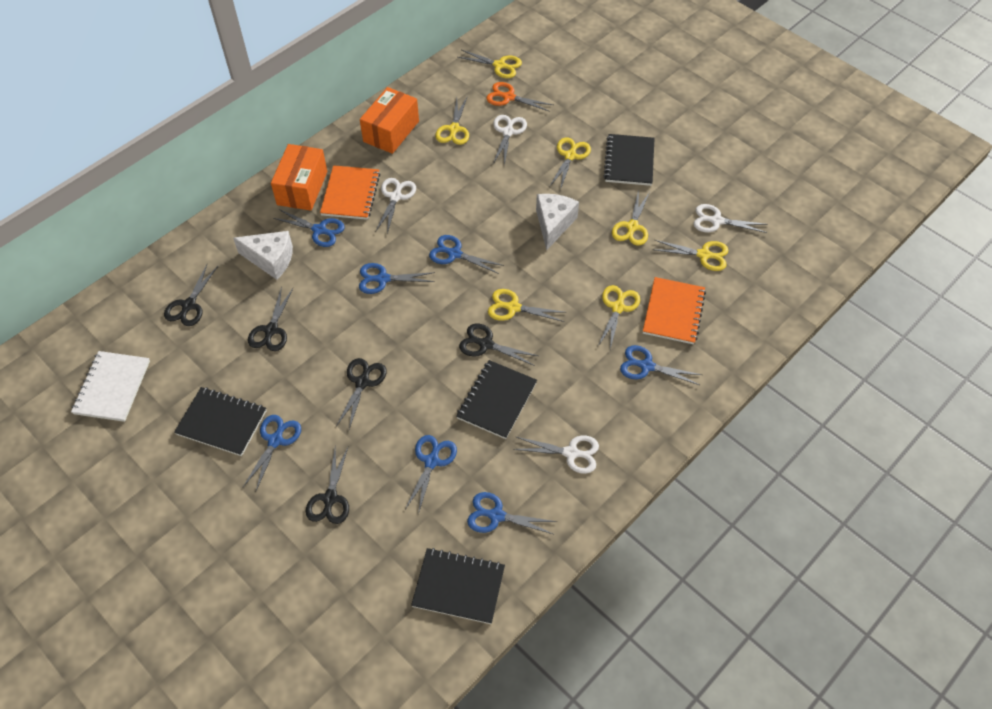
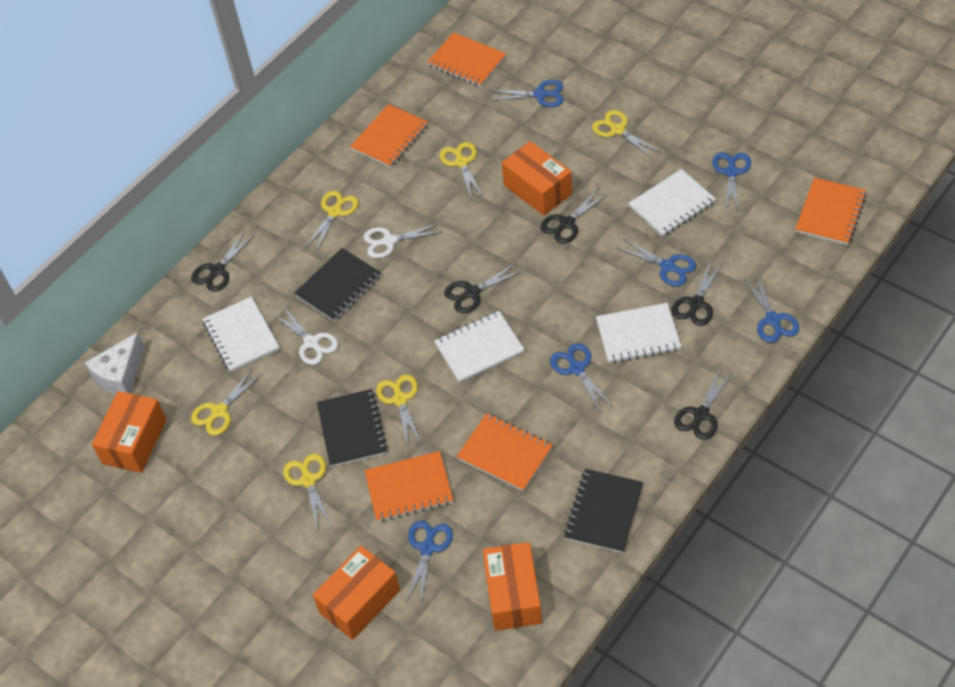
black notebook: 4 -> 3
blue scissors: 7 -> 6
orange box: 2 -> 4
orange notebook: 2 -> 5
orange scissors: 1 -> 0
white cheese: 2 -> 1
white notebook: 1 -> 4
white scissors: 4 -> 2
yellow scissors: 7 -> 6

